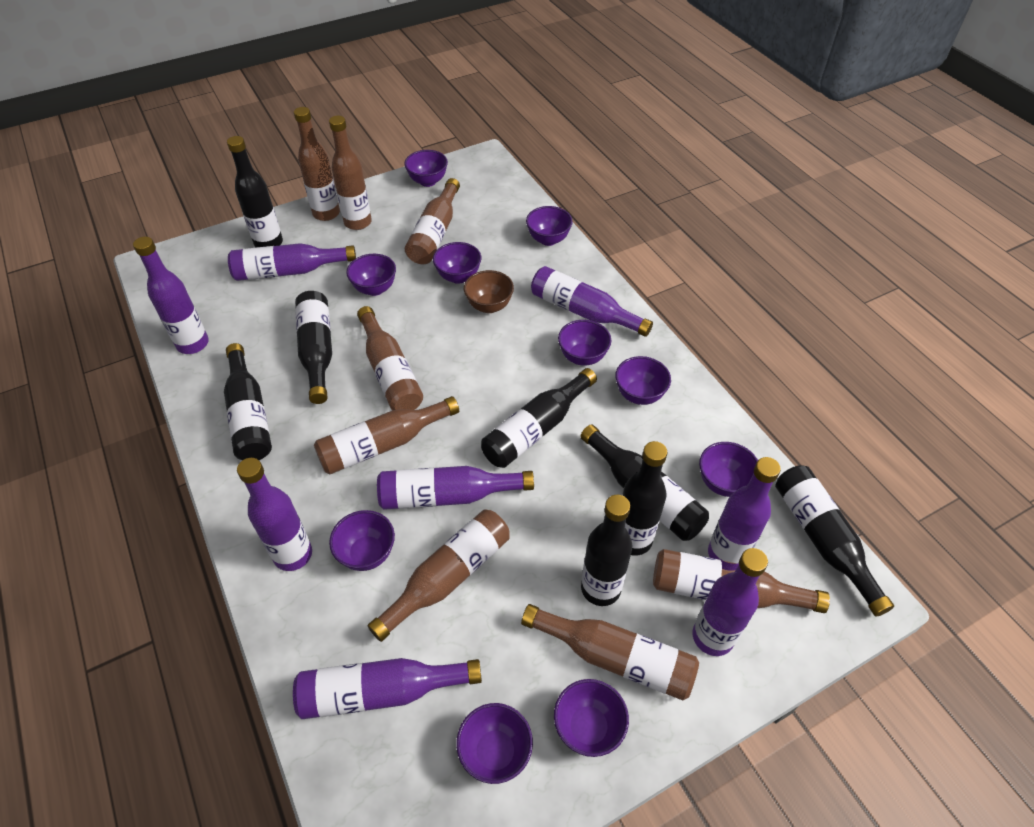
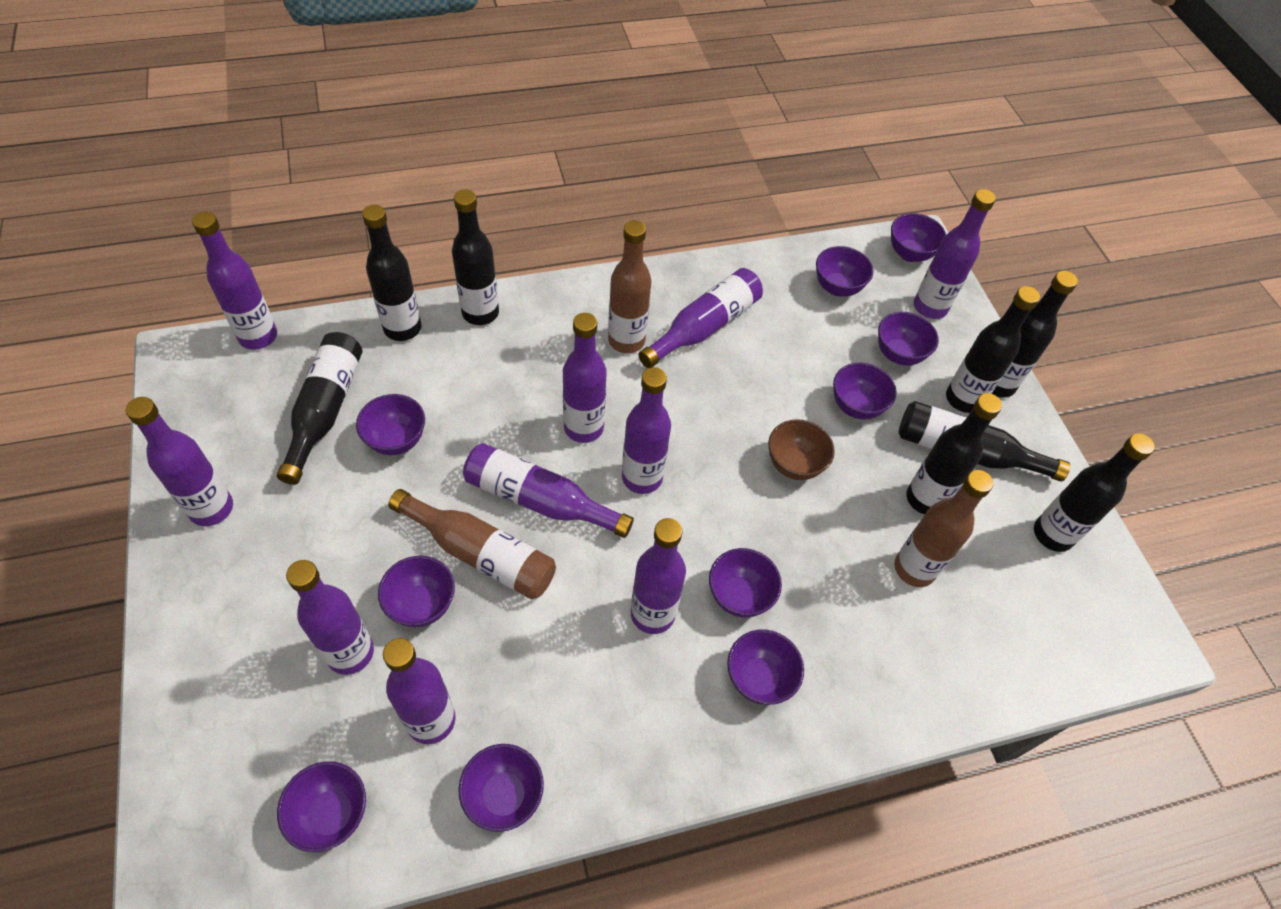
brown bottle: 8 -> 3
purple bottle: 8 -> 10

